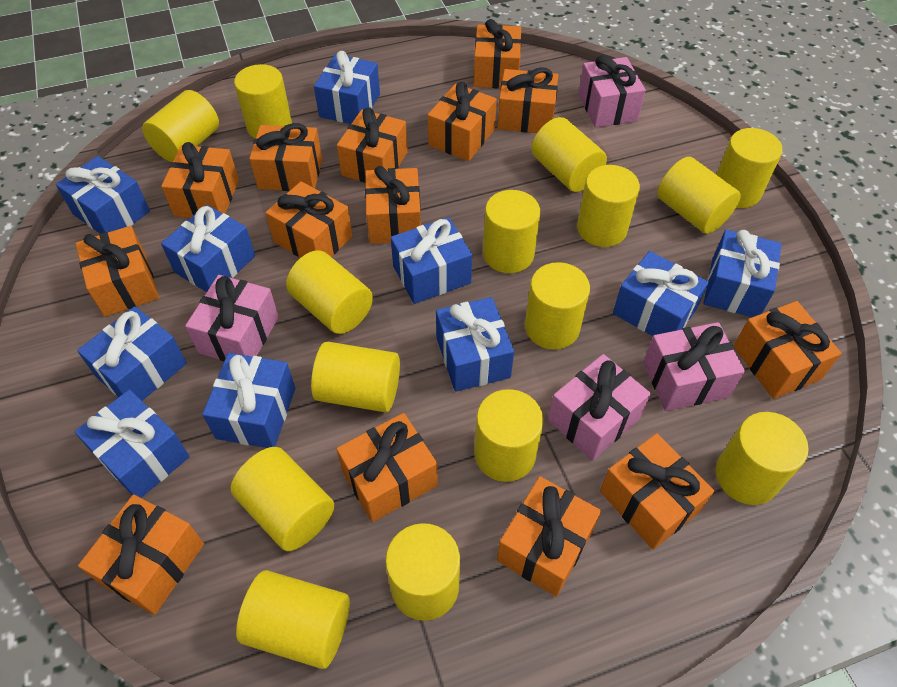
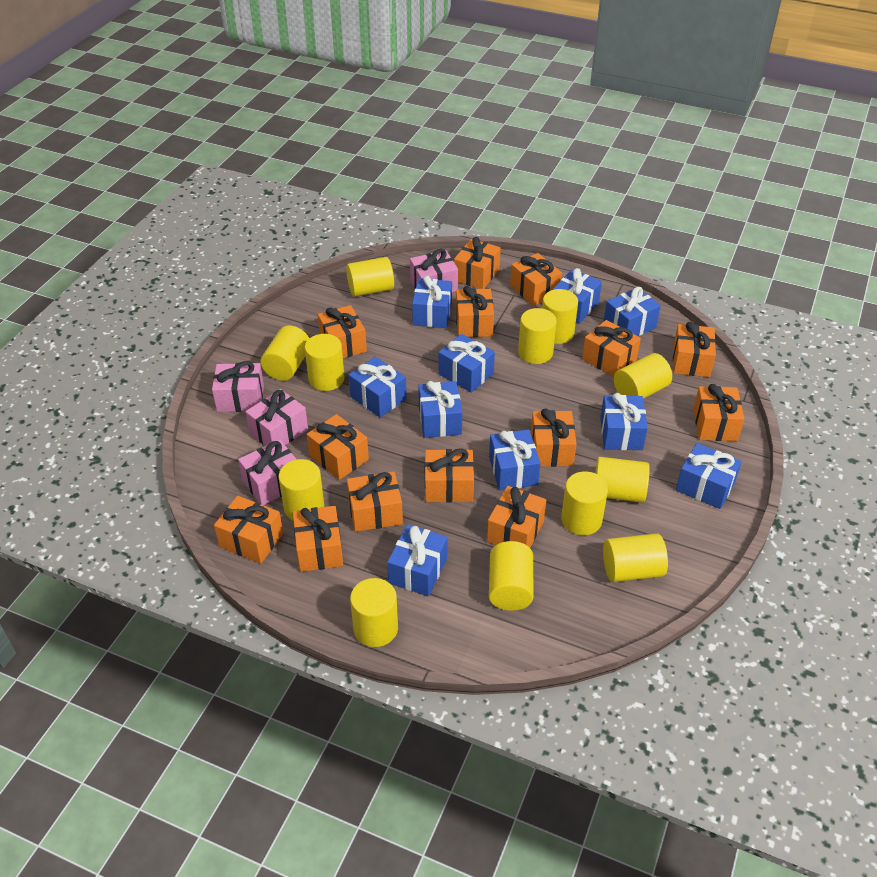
yellow cylinder: 15 -> 12

